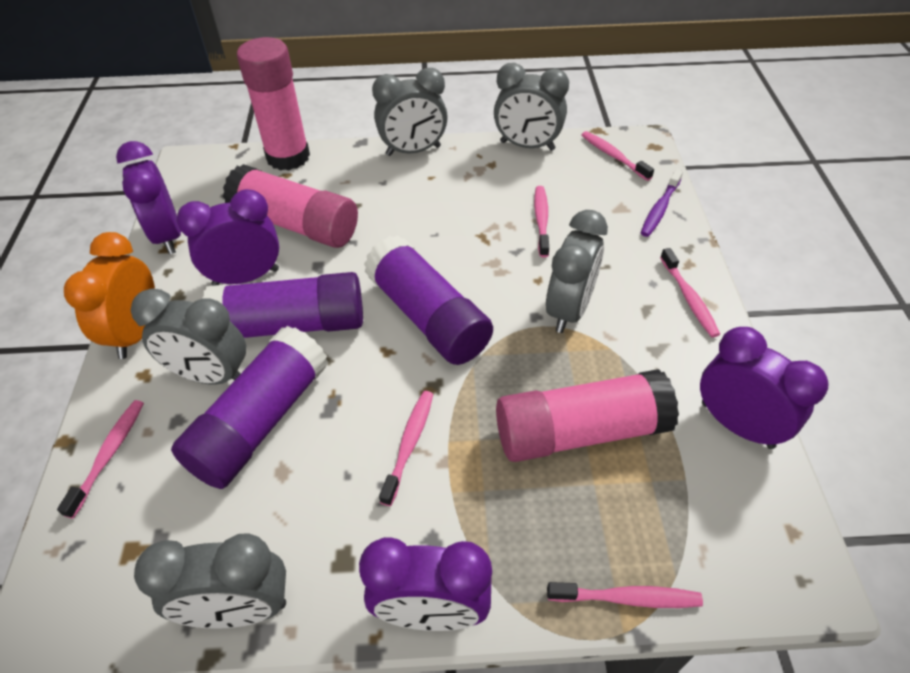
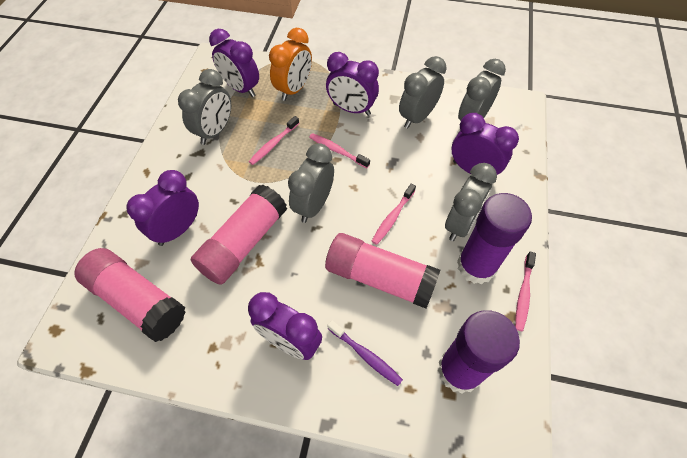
pink toothbrush: 6 -> 4
purple clock: 4 -> 5
purple glue stick: 3 -> 2

